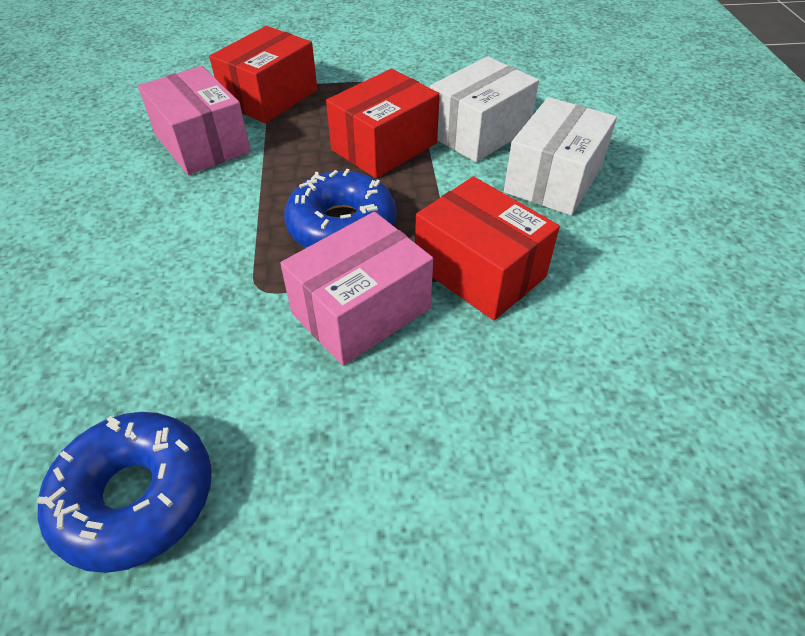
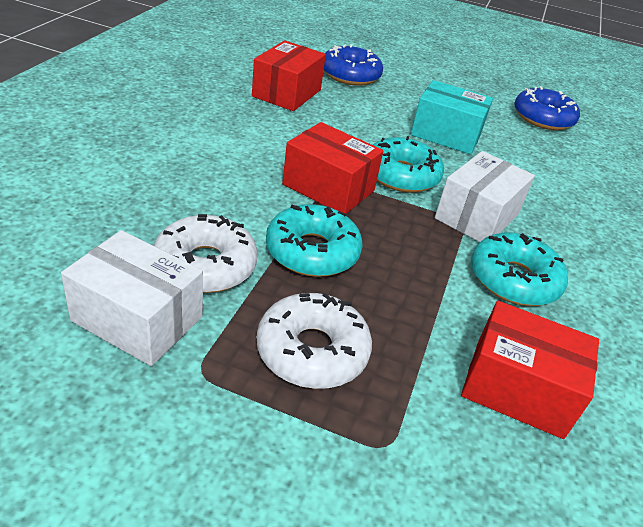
pink box: 2 -> 0
turquoise box: 0 -> 1
turquoise donut: 0 -> 3
white donut: 0 -> 2

